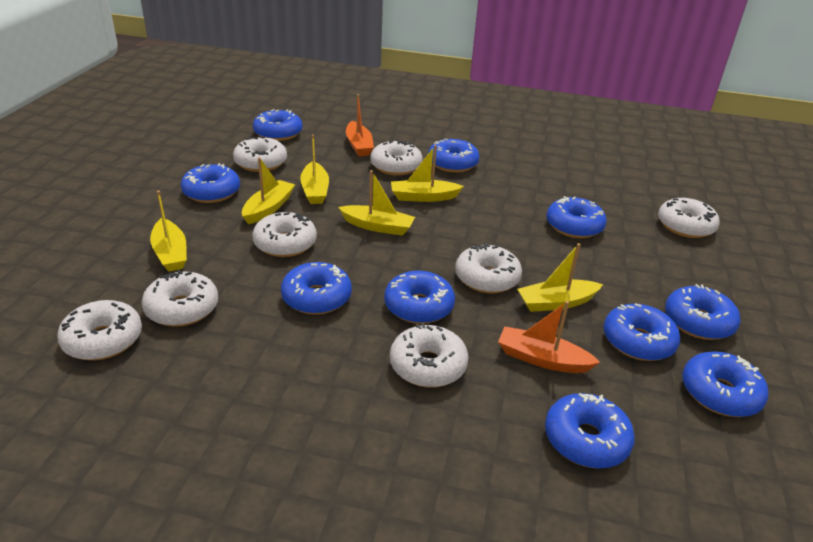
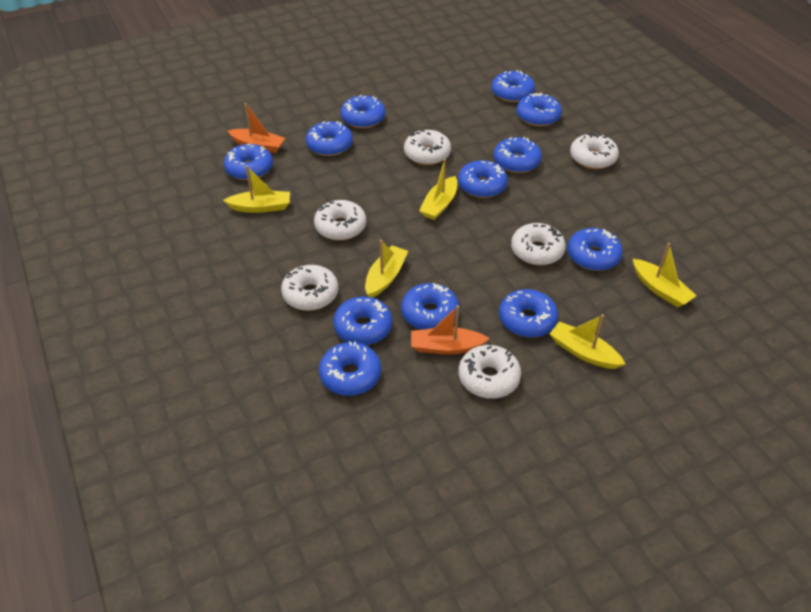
blue donut: 10 -> 12
white donut: 8 -> 6
yellow boat: 6 -> 5

